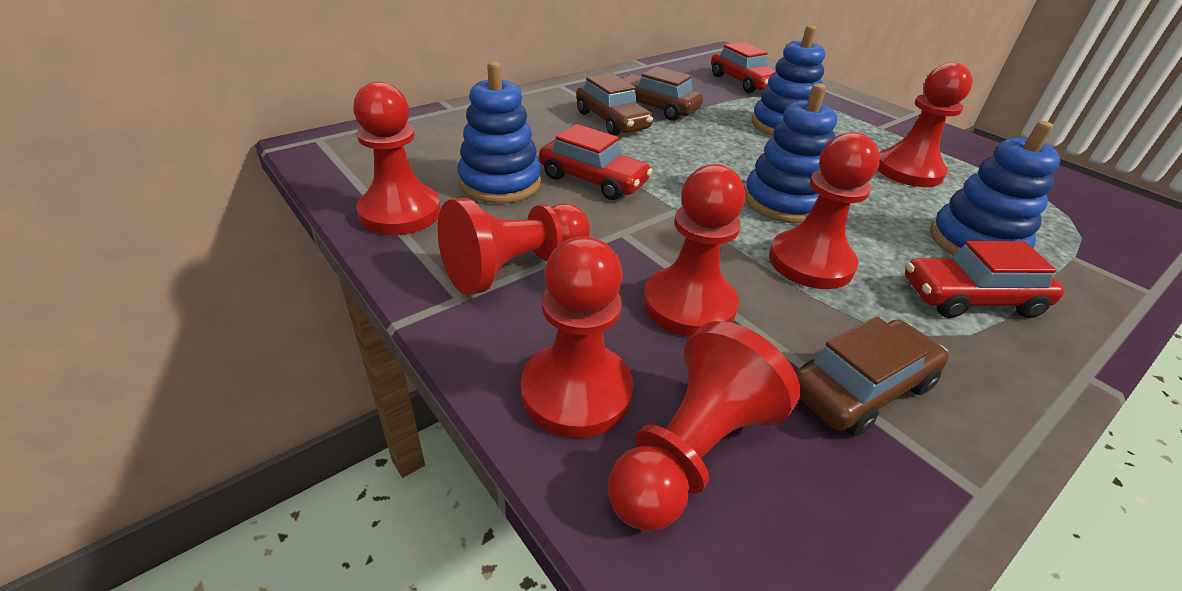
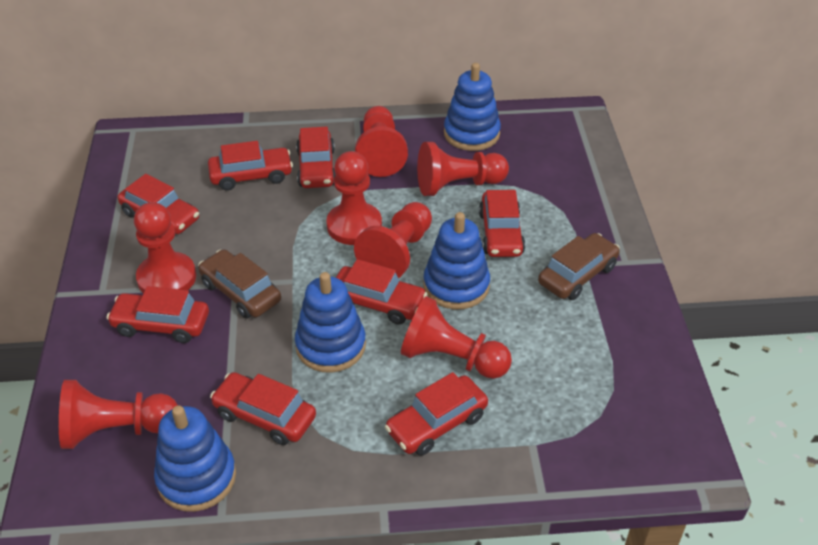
brown car: 3 -> 2
red car: 3 -> 8

